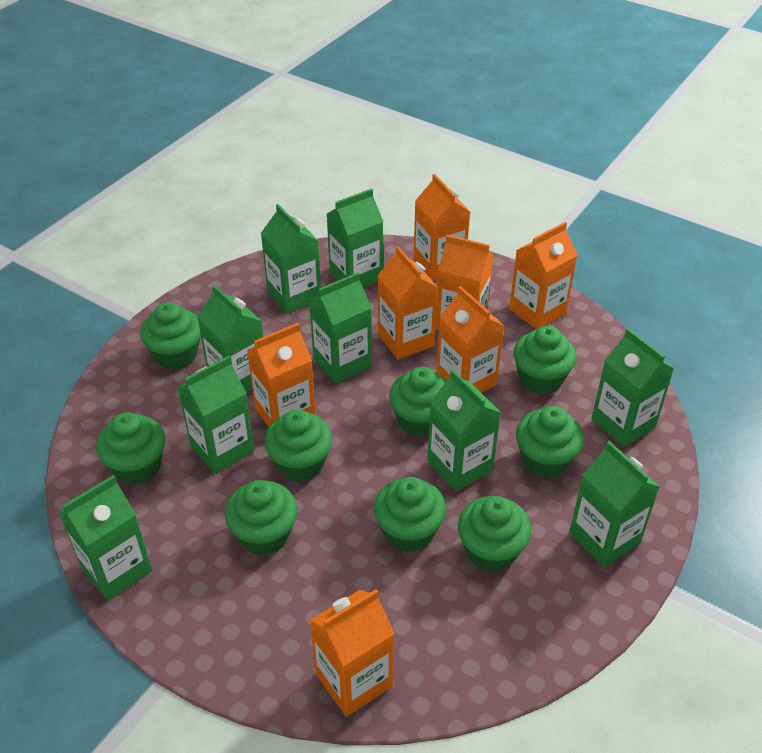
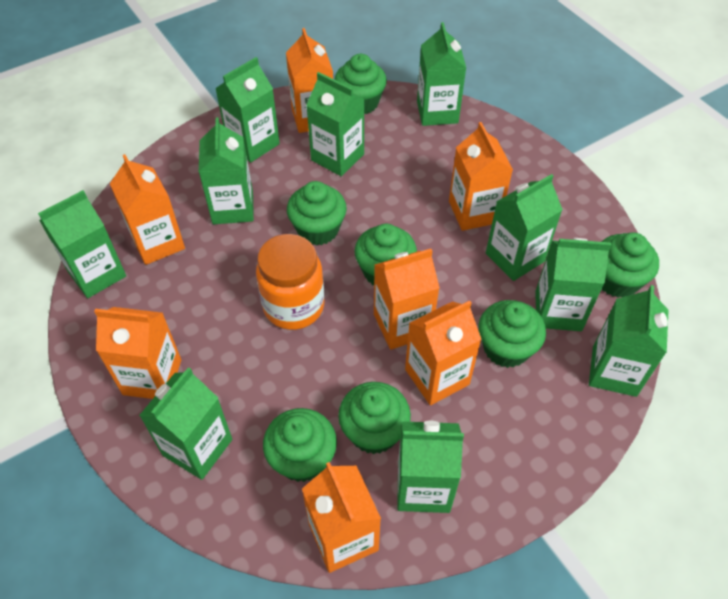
green carton: 9 -> 10
green cupcake: 9 -> 7
orange jar: 0 -> 1

